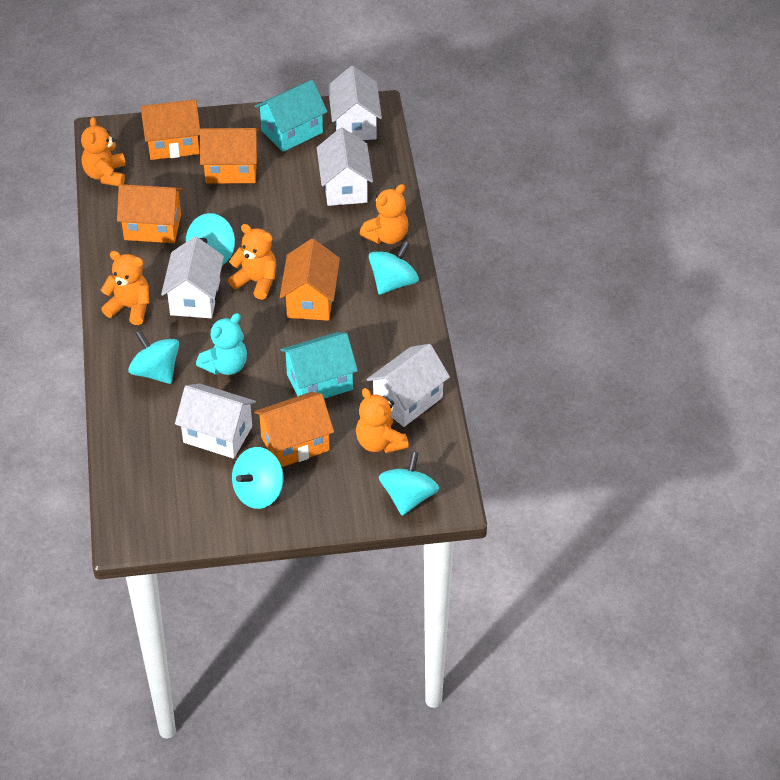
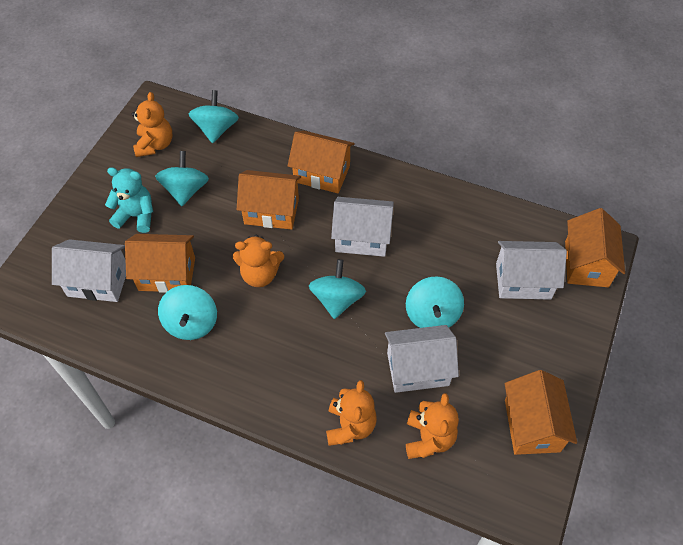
orange teddy bear: 5 -> 4
turquoise house: 2 -> 0
white house: 5 -> 4

